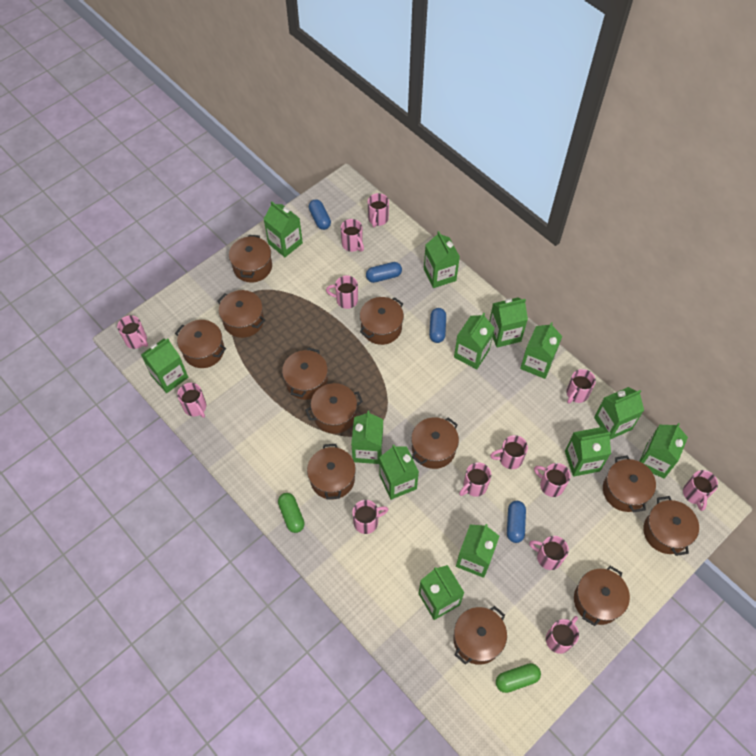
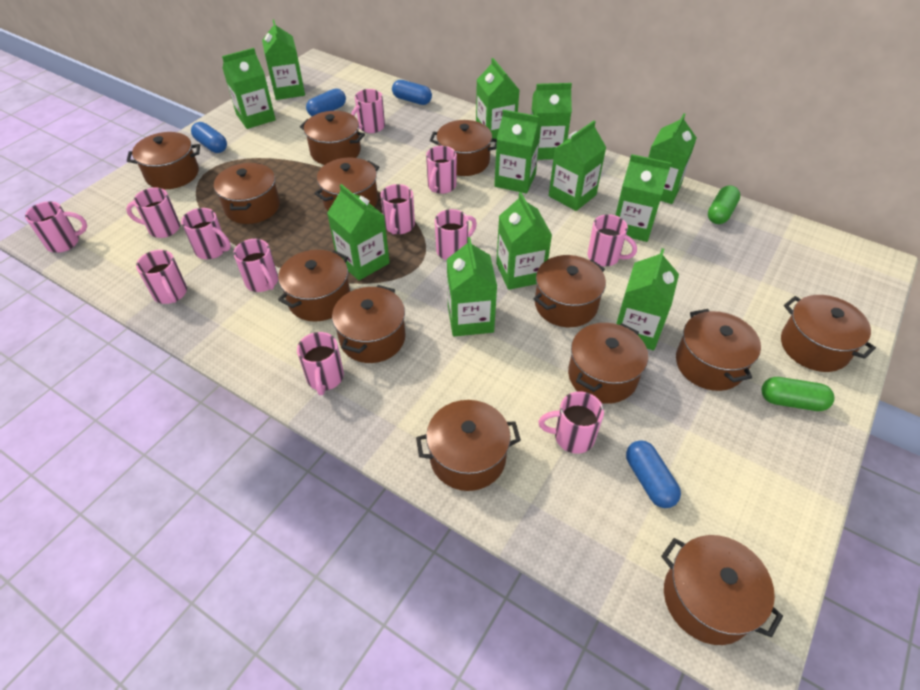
brown pot: 12 -> 13
green carton: 13 -> 12
pink mug: 13 -> 12

